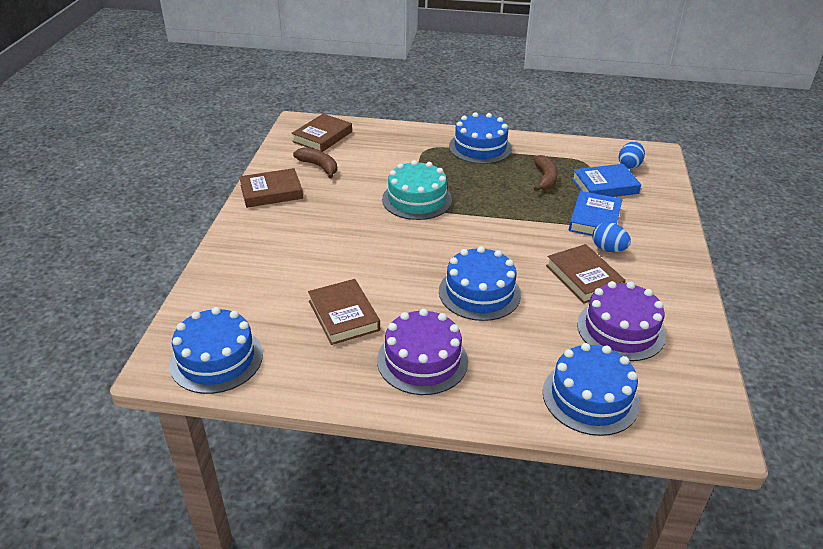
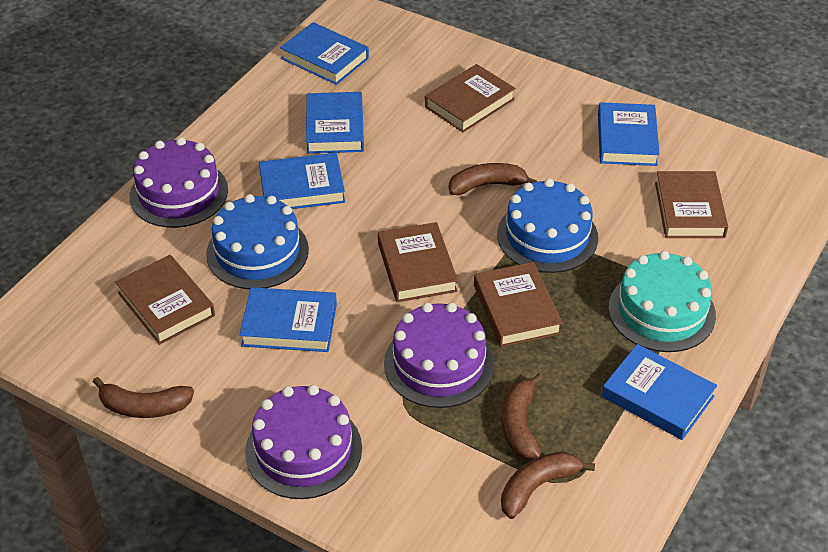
blue book: 2 -> 6
blue cake: 4 -> 2
blue egg: 2 -> 0
brown banana: 2 -> 4
brown book: 4 -> 5
purple cake: 2 -> 3

